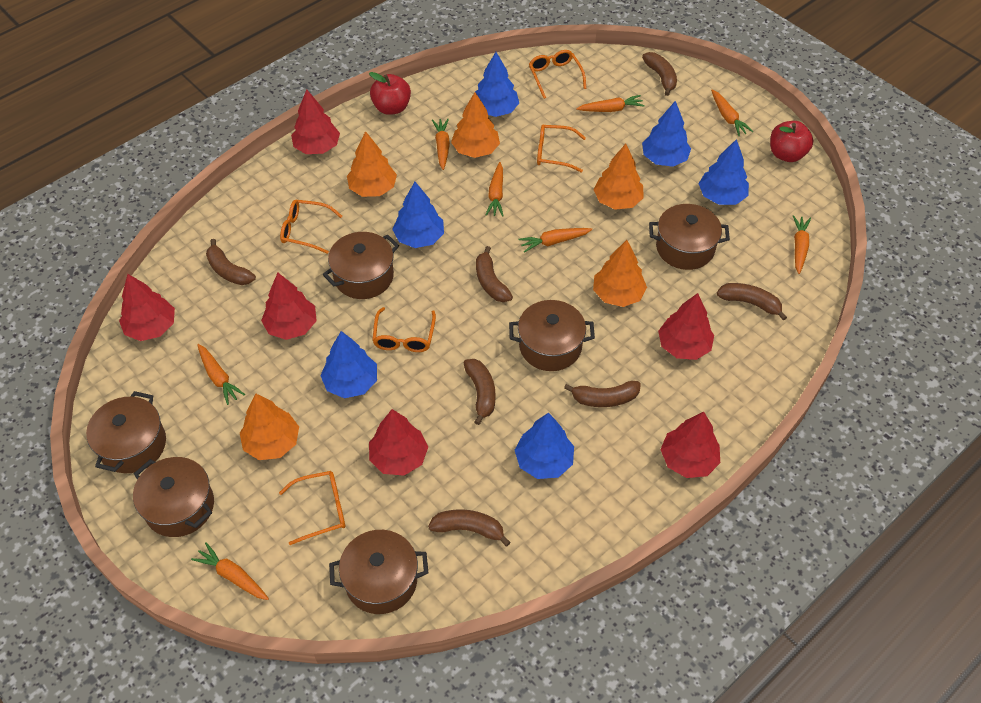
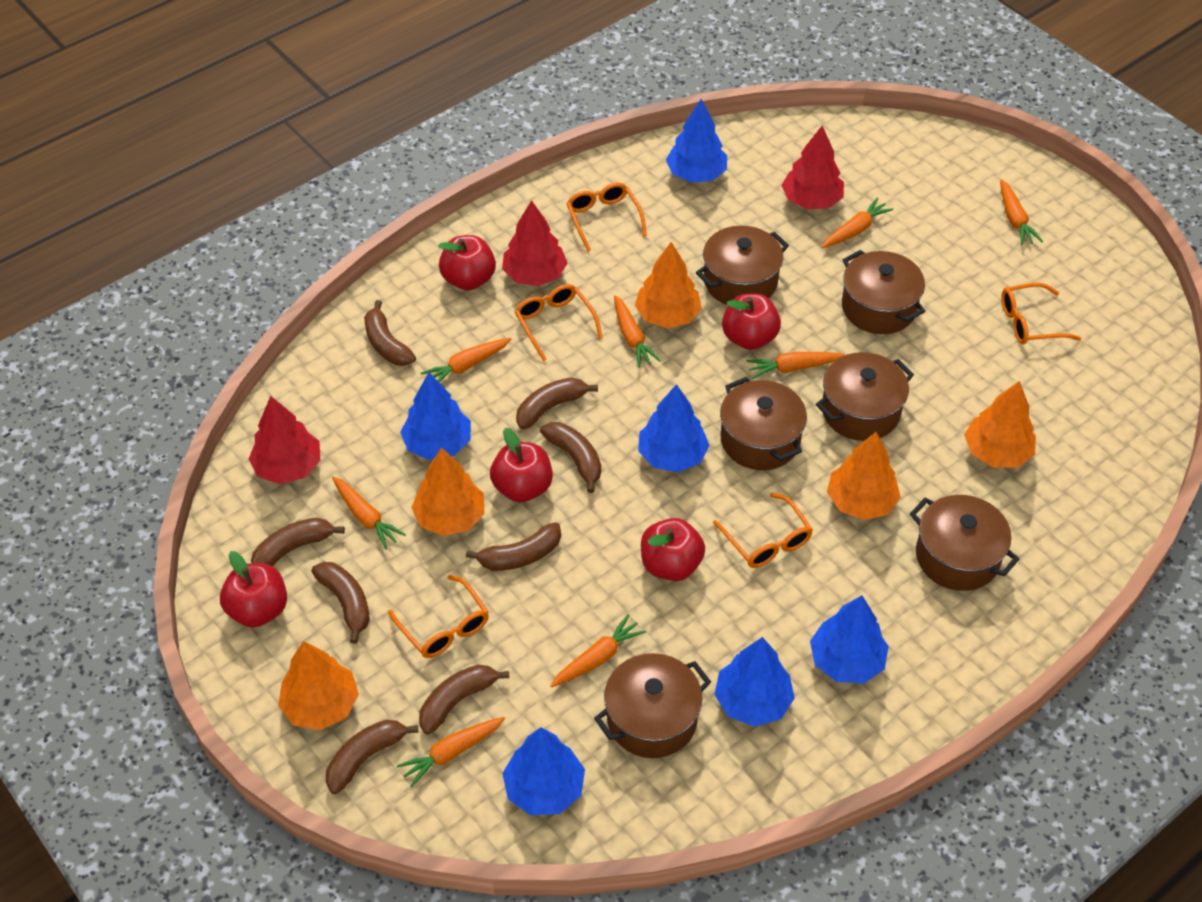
brown banana: 7 -> 8
red apple: 2 -> 5
red tree: 6 -> 3

